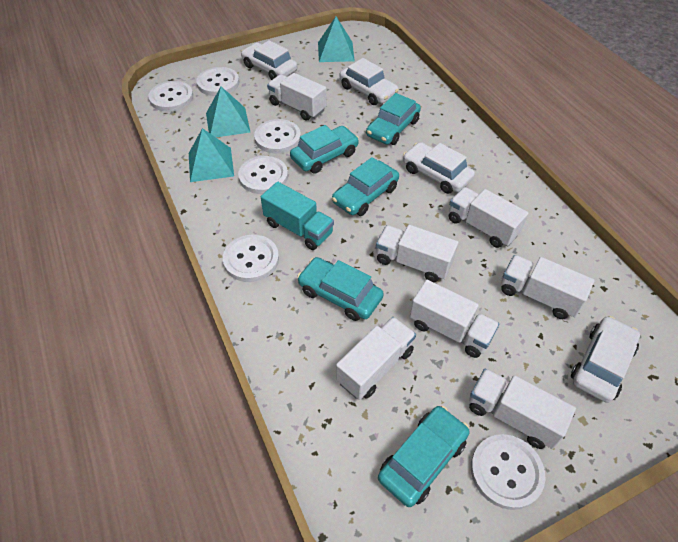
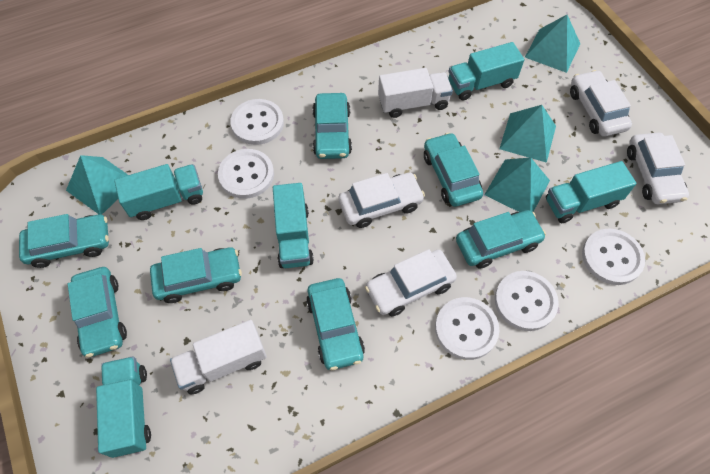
turquoise car: 5 -> 7
turquoise pyramid: 3 -> 4
turquoise truck: 1 -> 5
white button: 6 -> 5
white truck: 7 -> 2

